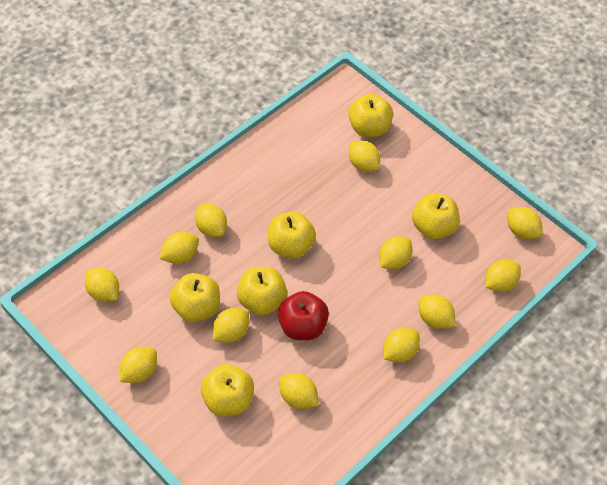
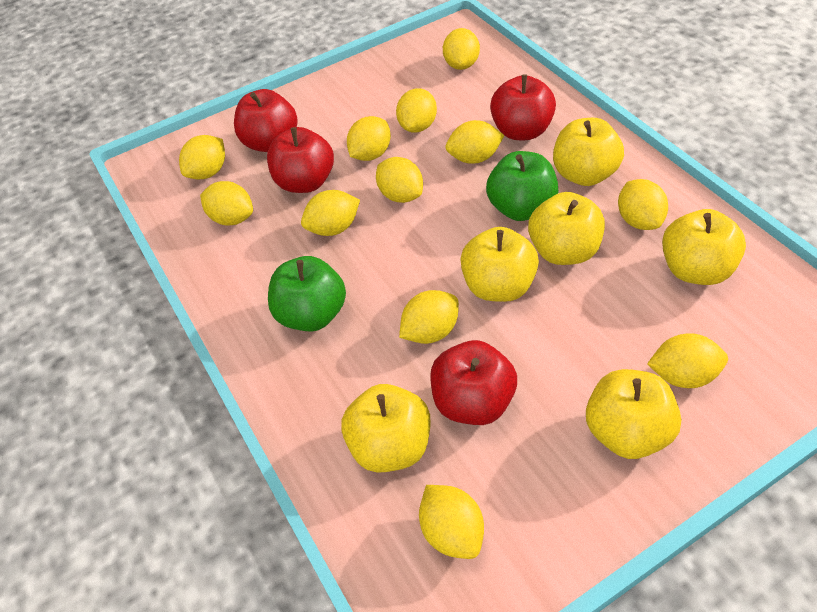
green apple: 0 -> 2
red apple: 1 -> 4

